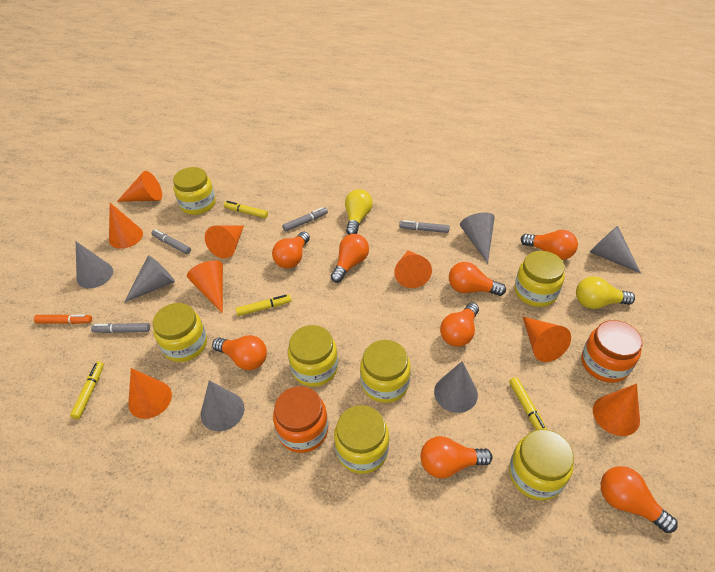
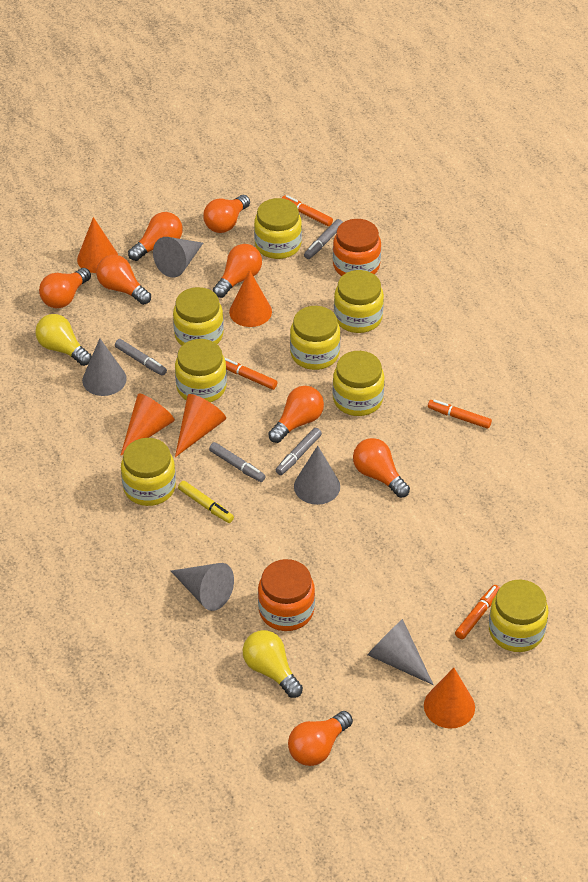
grey cone: 6 -> 5
orange cone: 8 -> 5
orange marker: 1 -> 4
yellow jar: 7 -> 8
yellow marker: 4 -> 1

